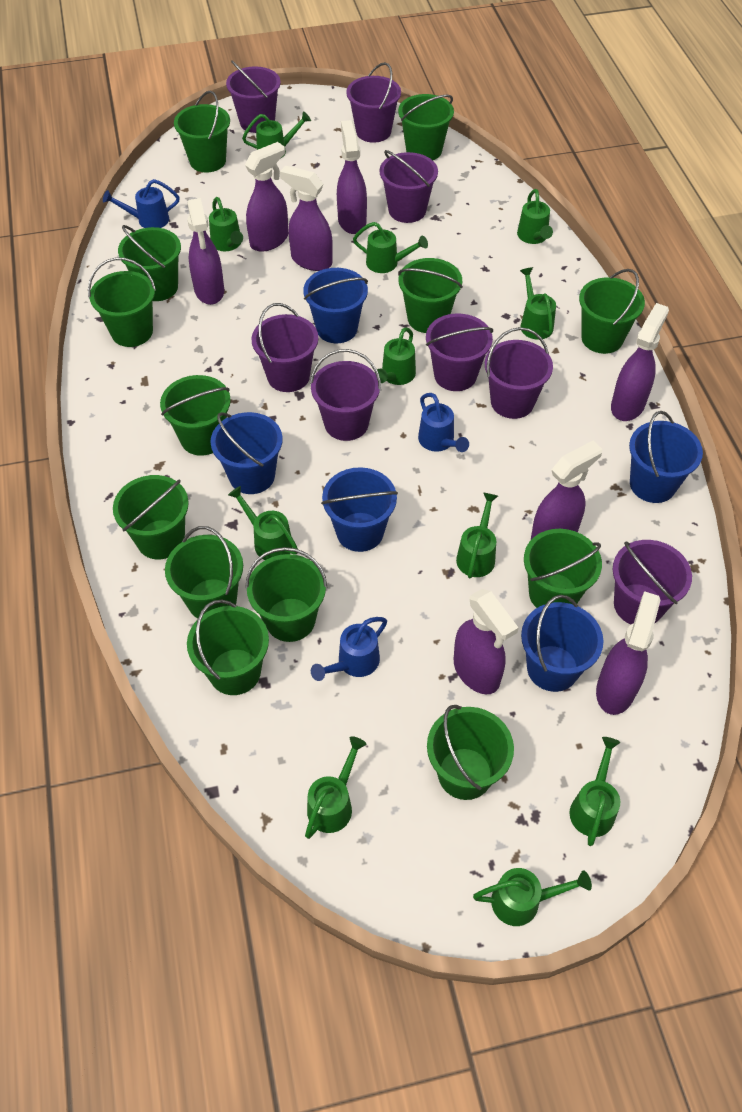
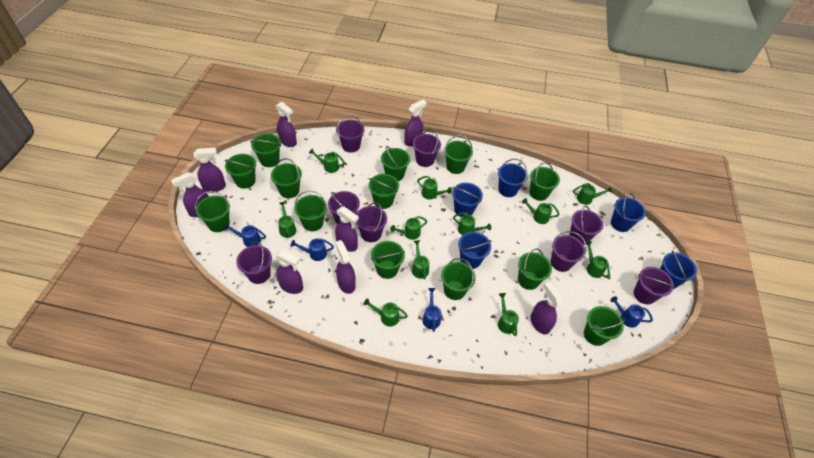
blue watering can: 3 -> 4

